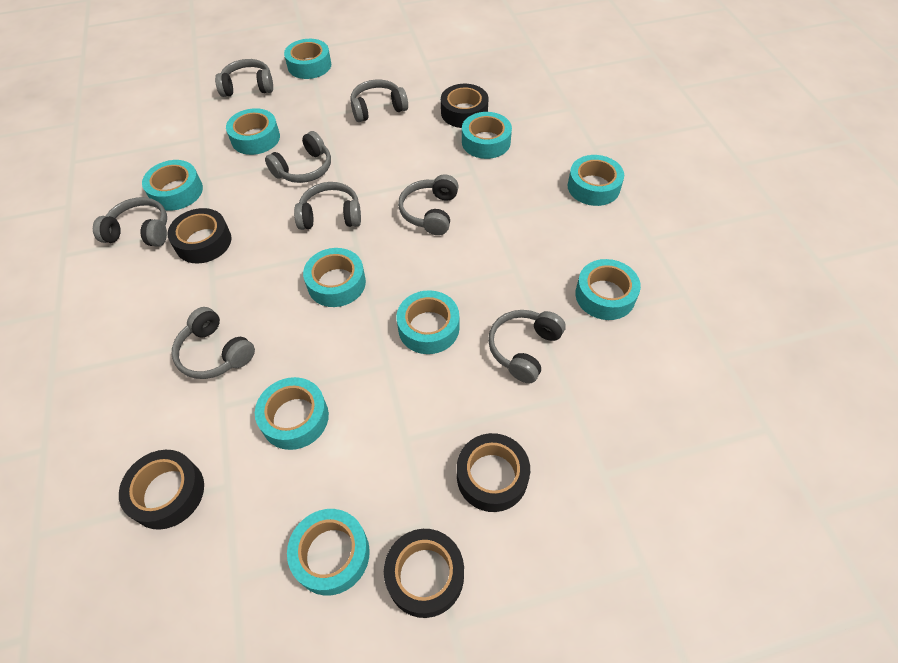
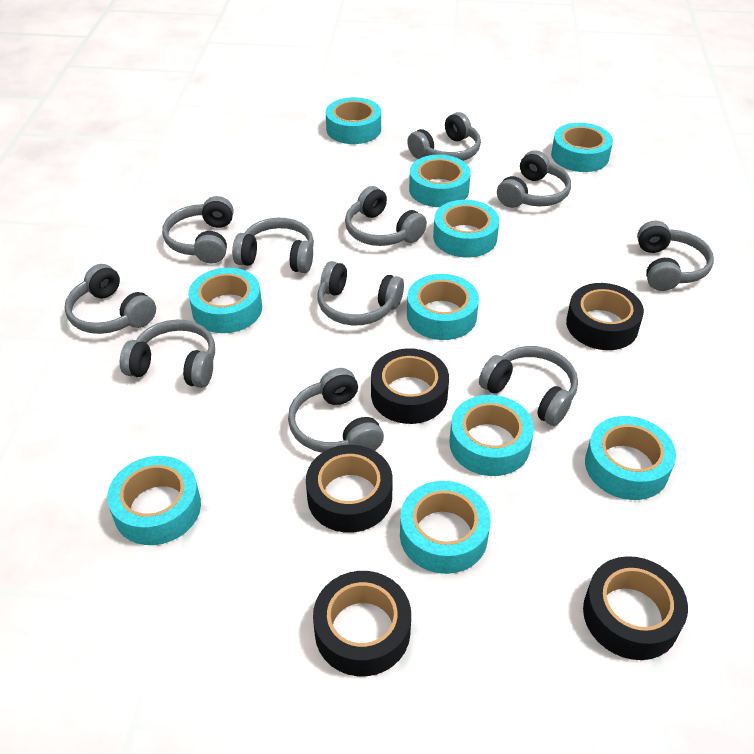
grey headphones: 8 -> 11

